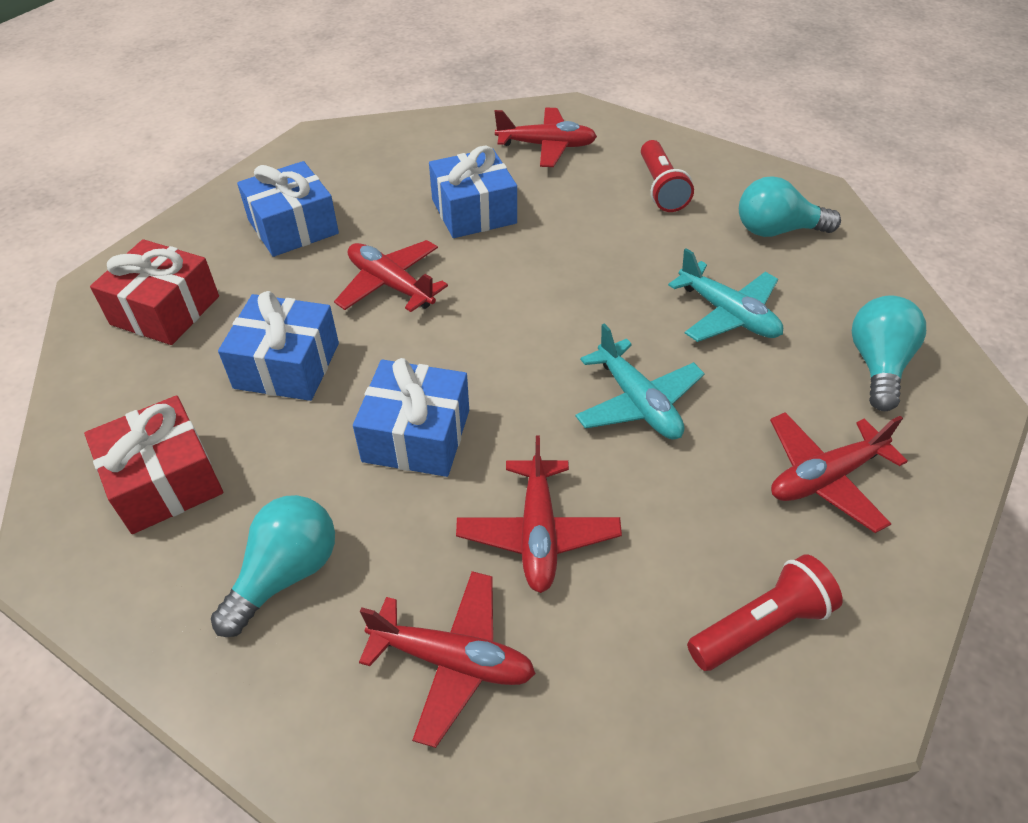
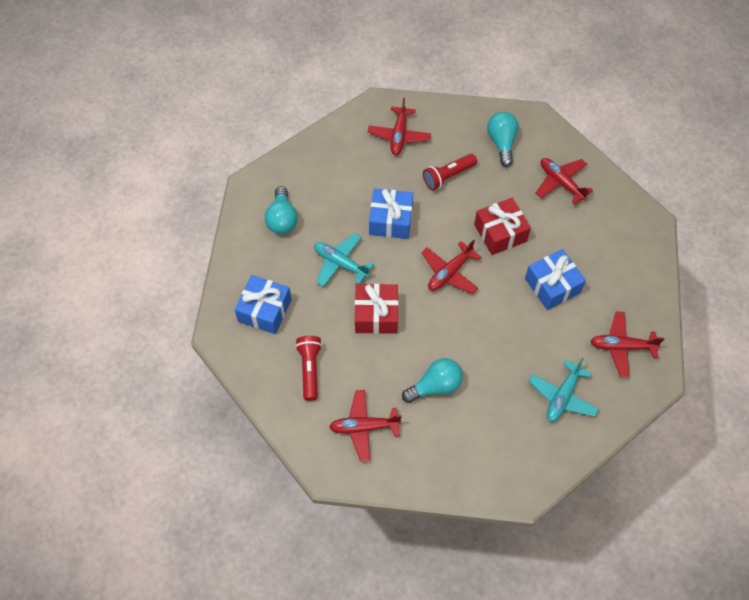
blue gift: 4 -> 3

